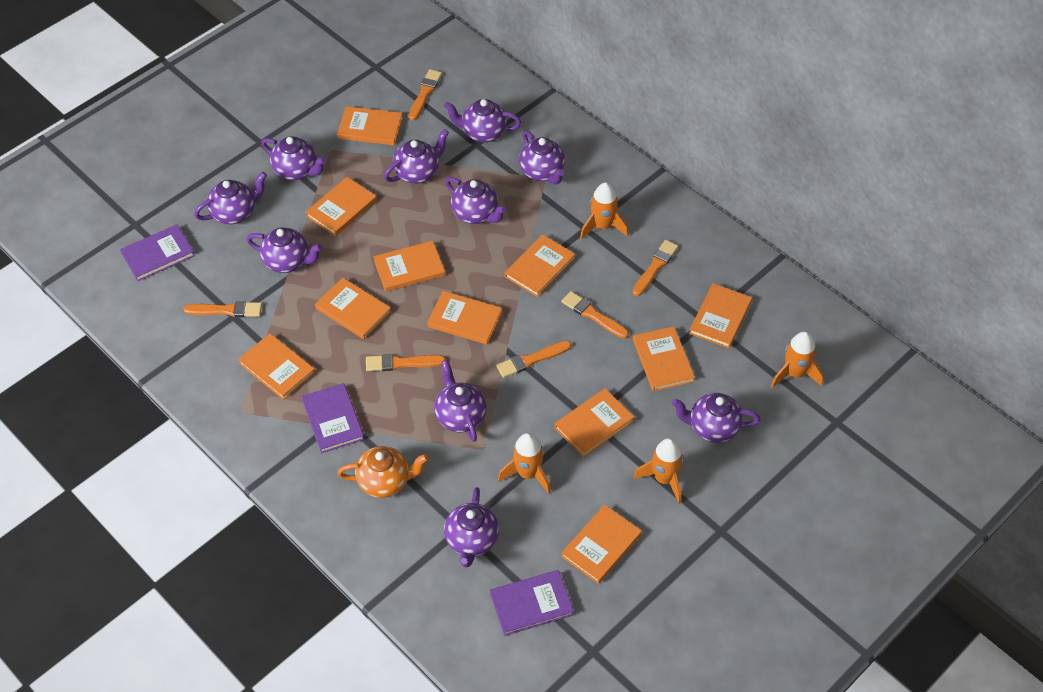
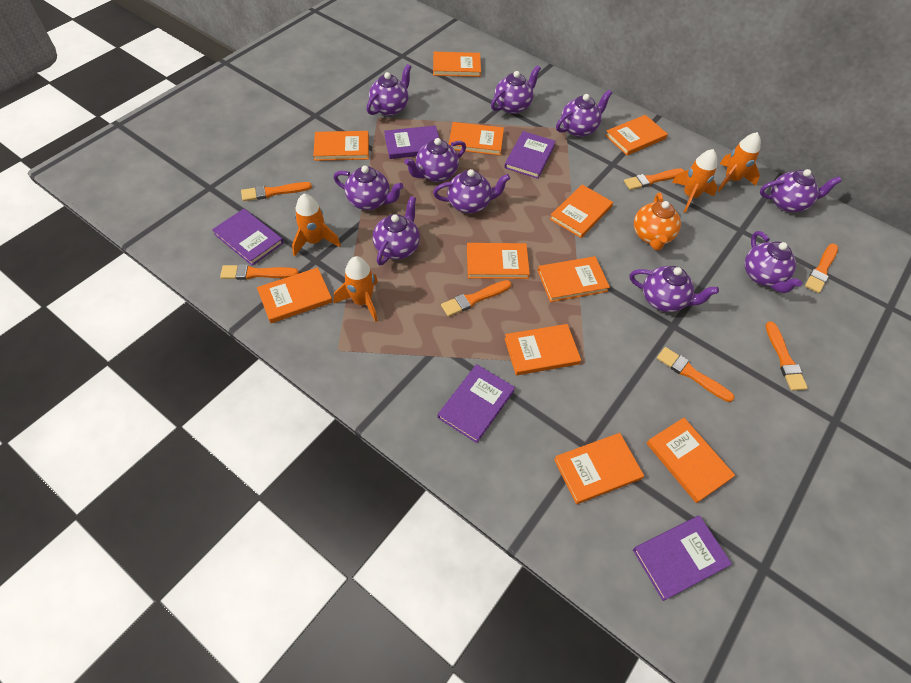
orange brush: 6 -> 7
purple book: 3 -> 5

